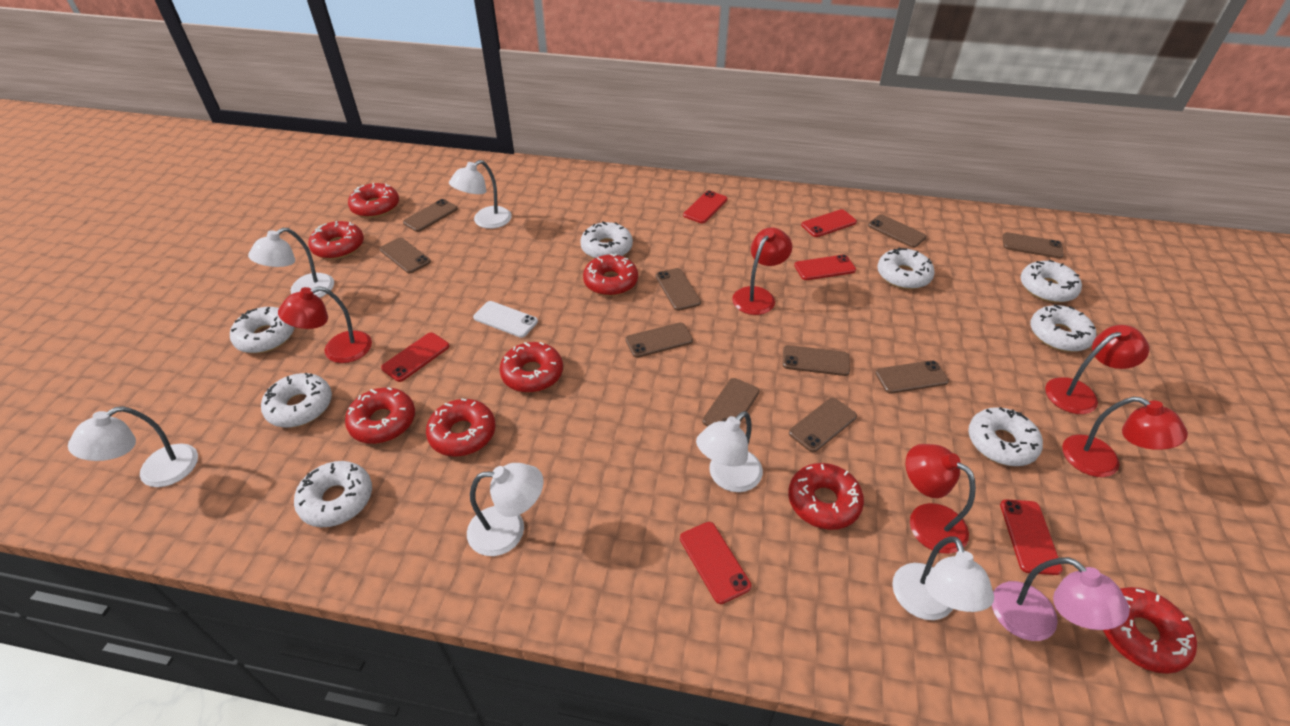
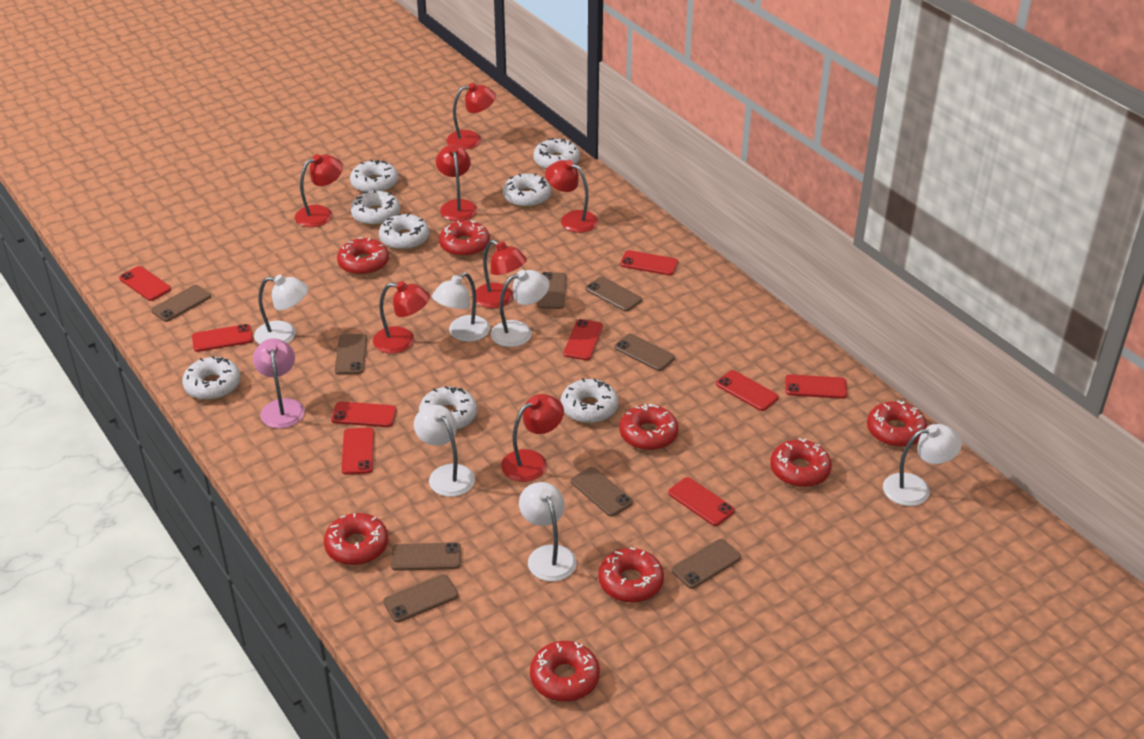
brown phone: 10 -> 9
red lamp: 5 -> 7
red phone: 6 -> 9
white phone: 1 -> 0

